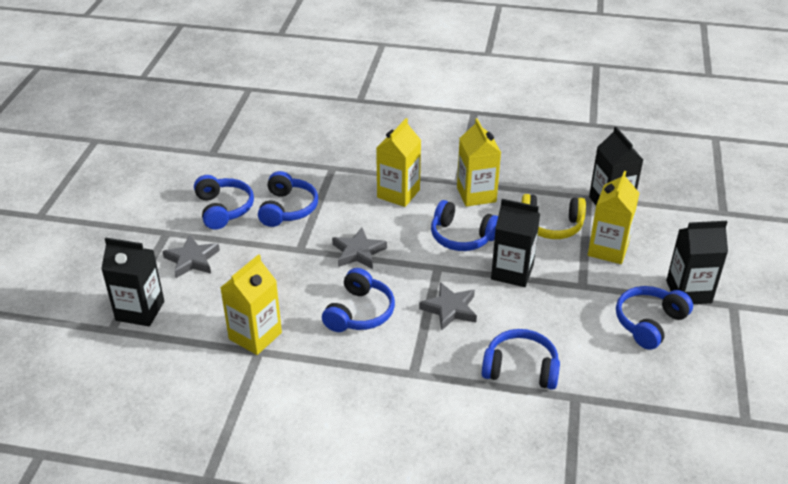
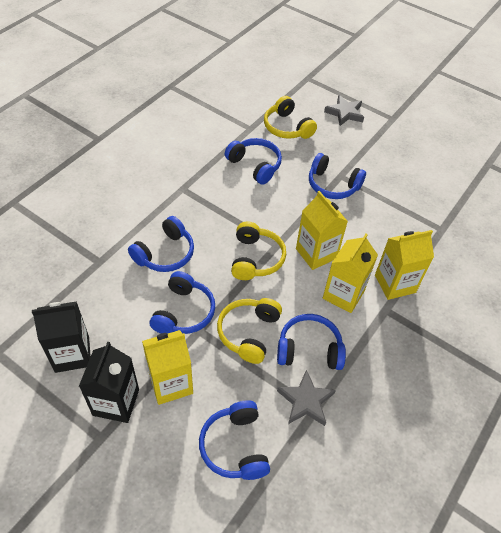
black carton: 4 -> 2
grey star: 3 -> 2
yellow headphones: 1 -> 3

